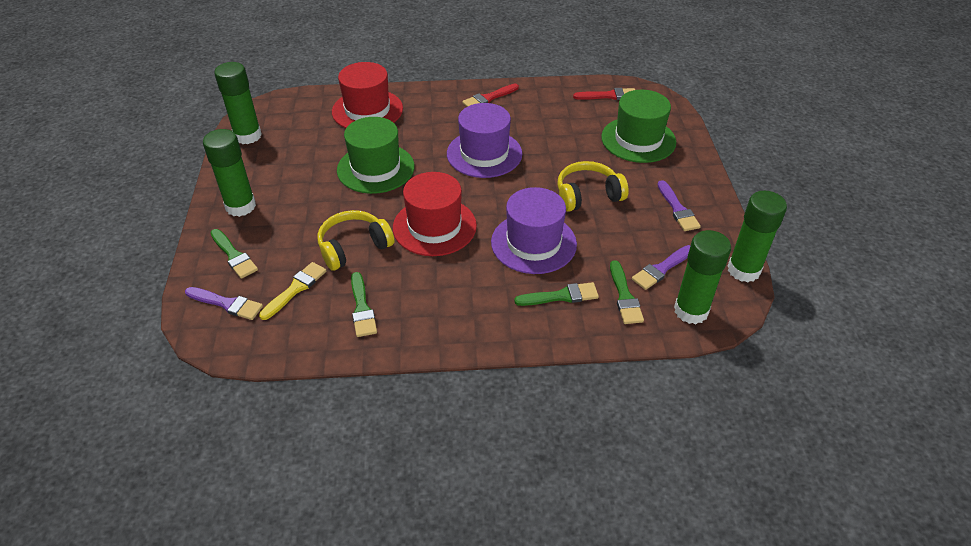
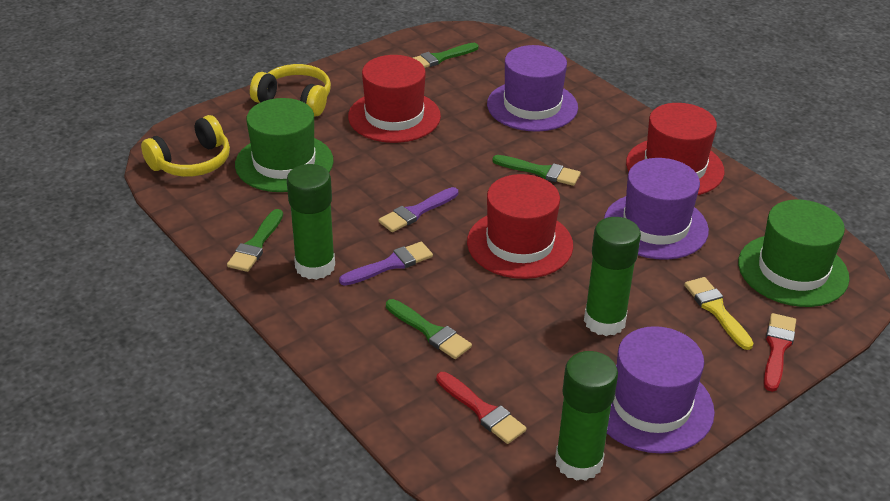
green glue stick: 4 -> 3
purple brush: 3 -> 2
purple hat: 2 -> 3
red hat: 2 -> 3

